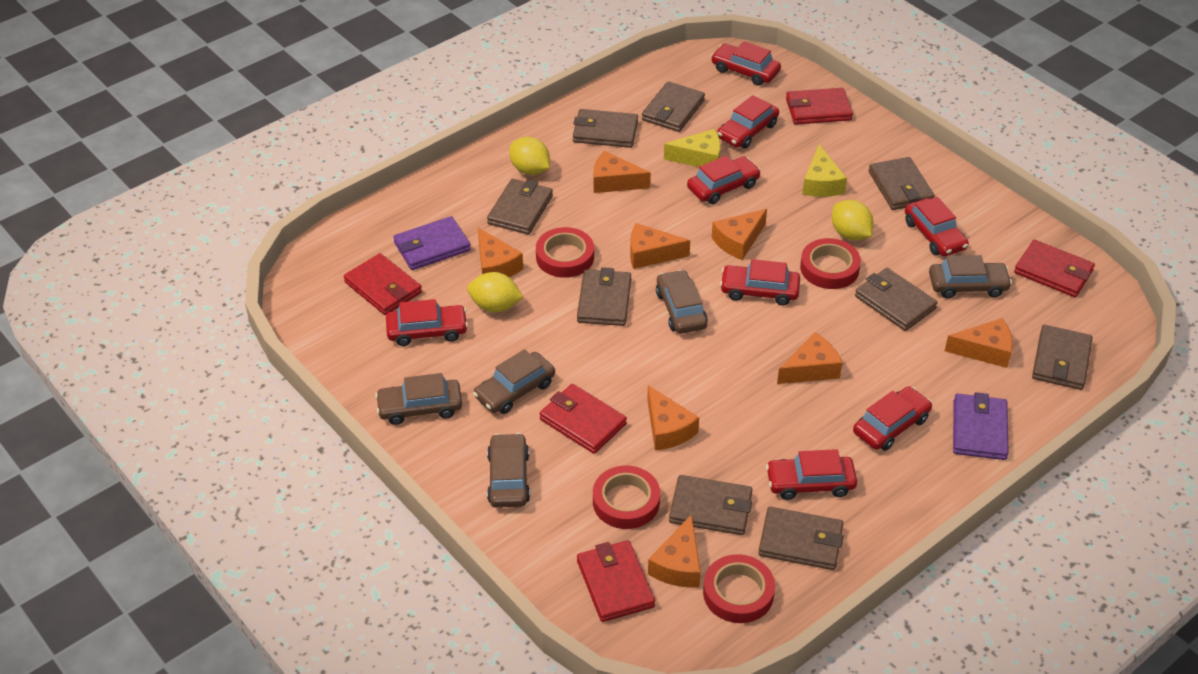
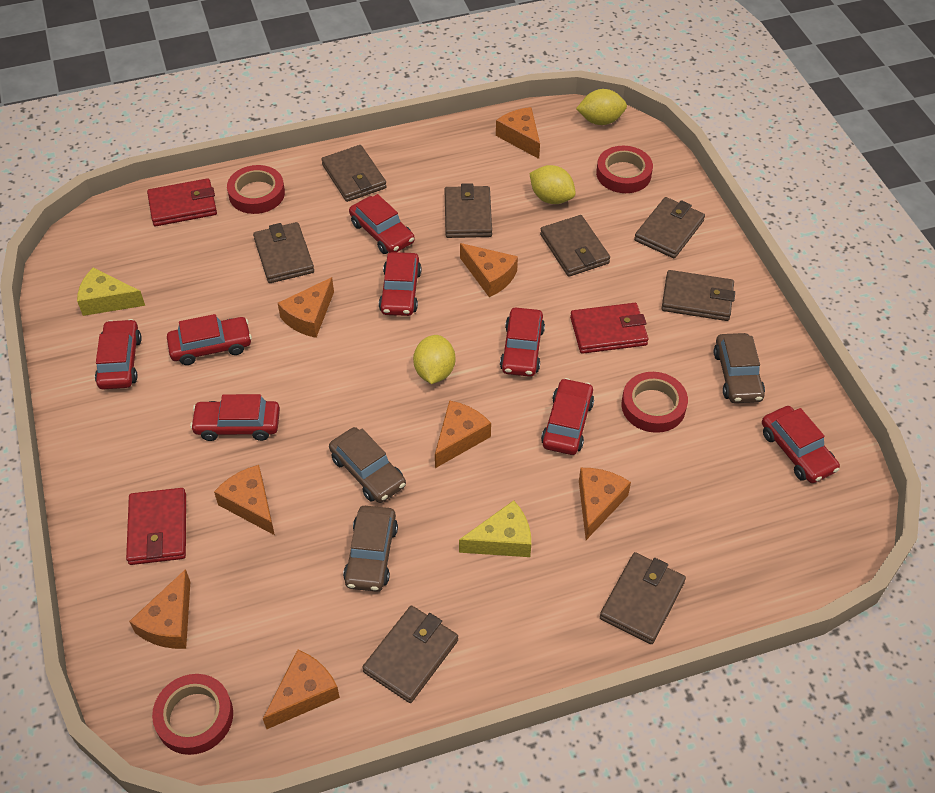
brown car: 5 -> 3
brown wallet: 9 -> 8
purple wallet: 2 -> 0
red wallet: 5 -> 3

